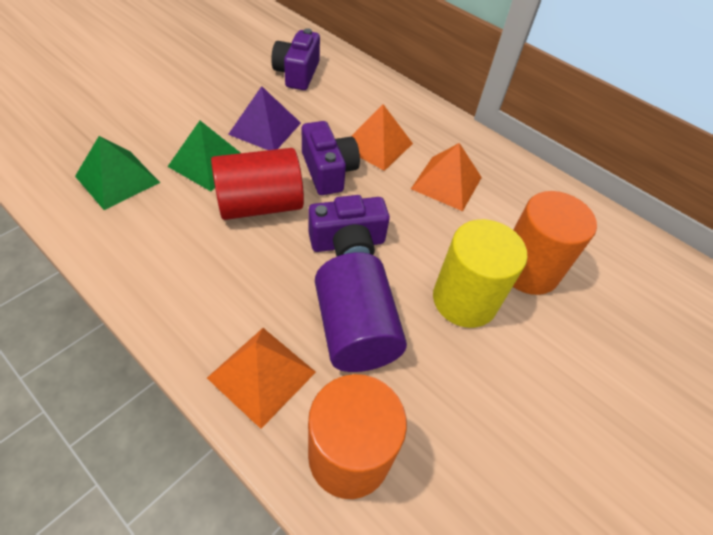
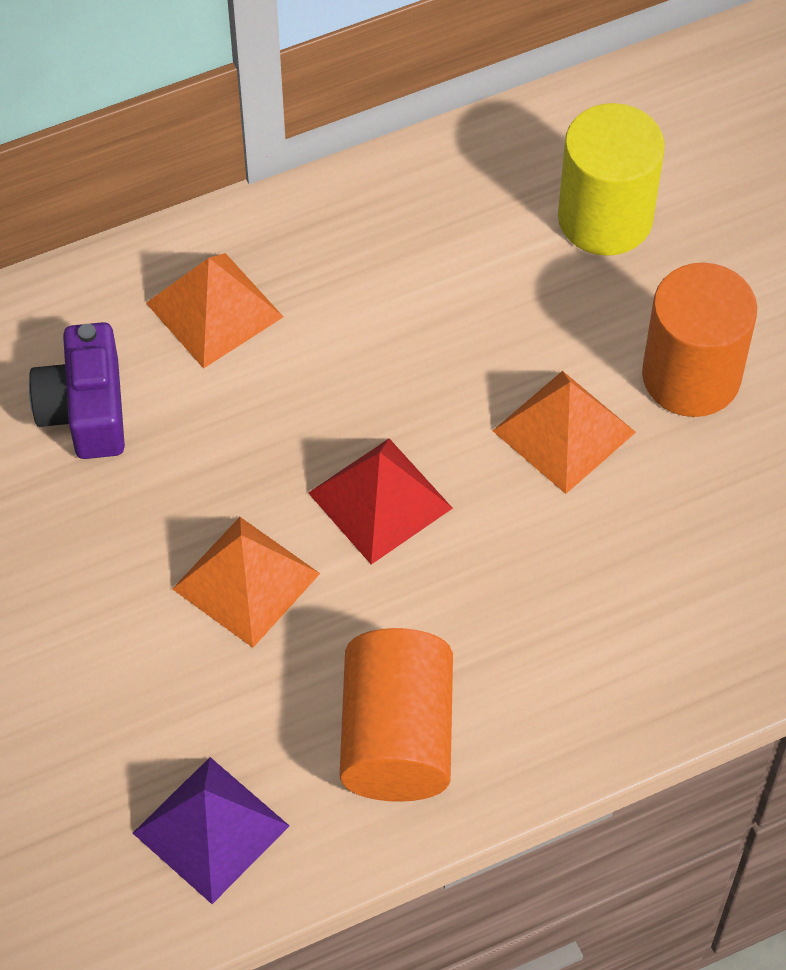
green pyramid: 2 -> 0
purple camera: 3 -> 1
purple cylinder: 1 -> 0
red cylinder: 1 -> 0
red pyramid: 0 -> 1

